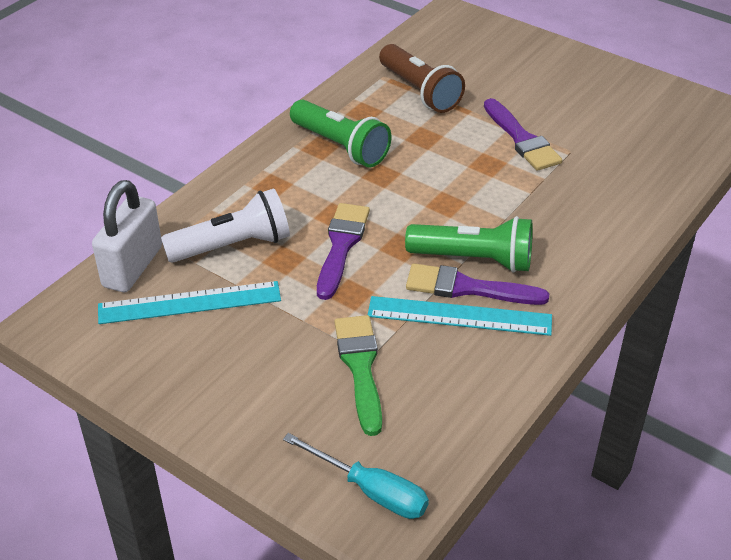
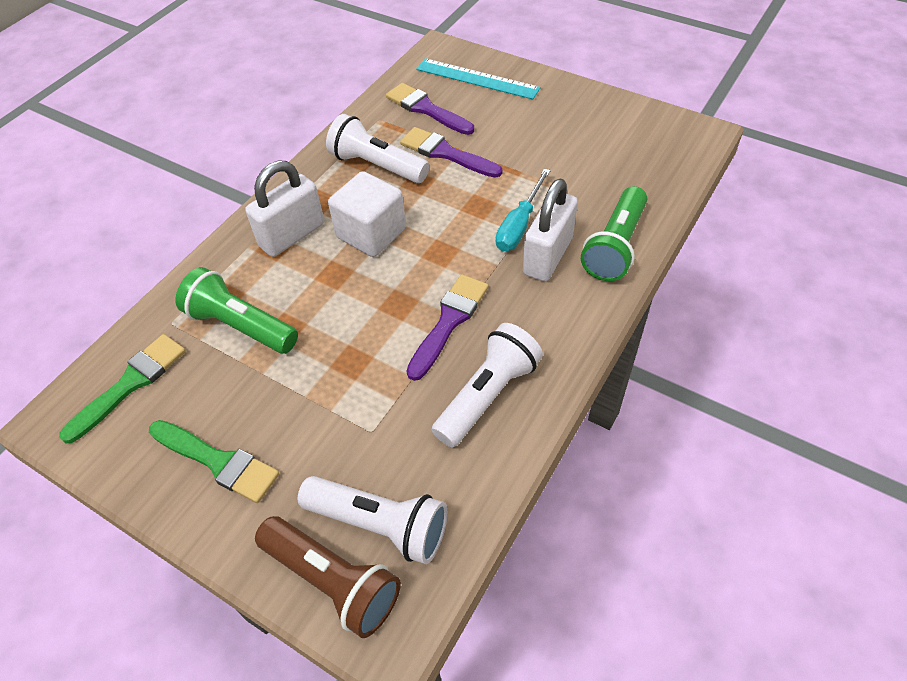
green brush: 1 -> 2
turquoise ruler: 2 -> 1
white cube: 0 -> 1
white flashlight: 1 -> 3
white padlock: 1 -> 2

